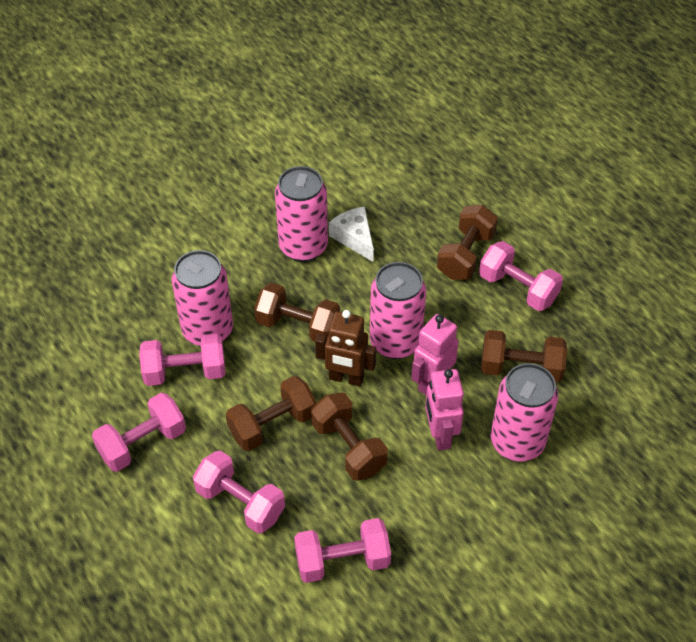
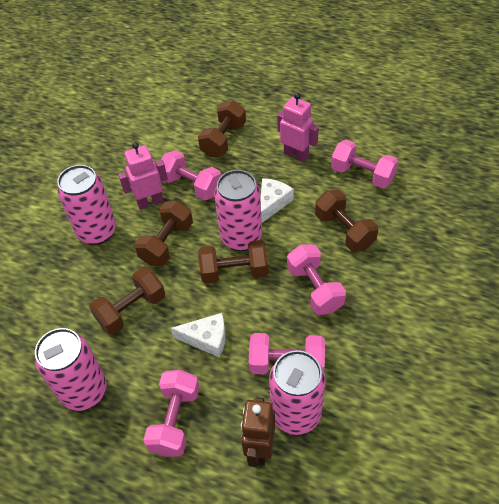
white cheese: 1 -> 2

